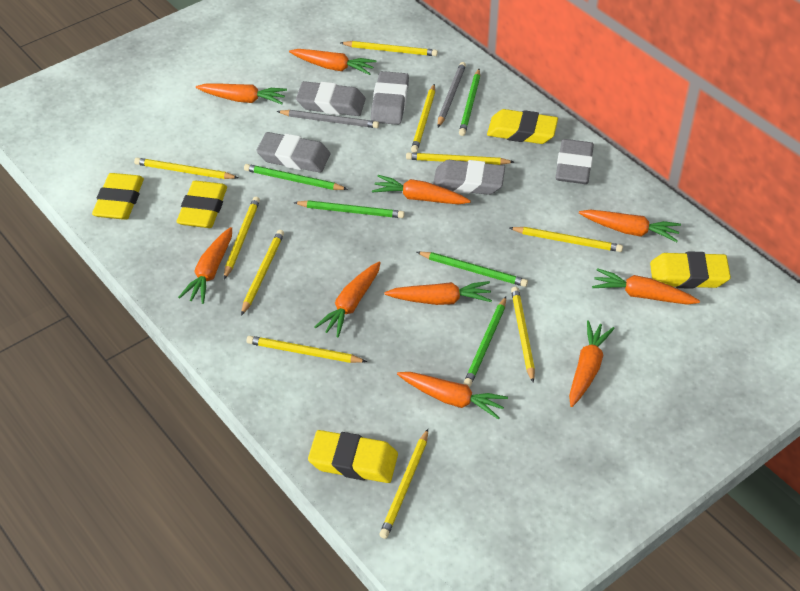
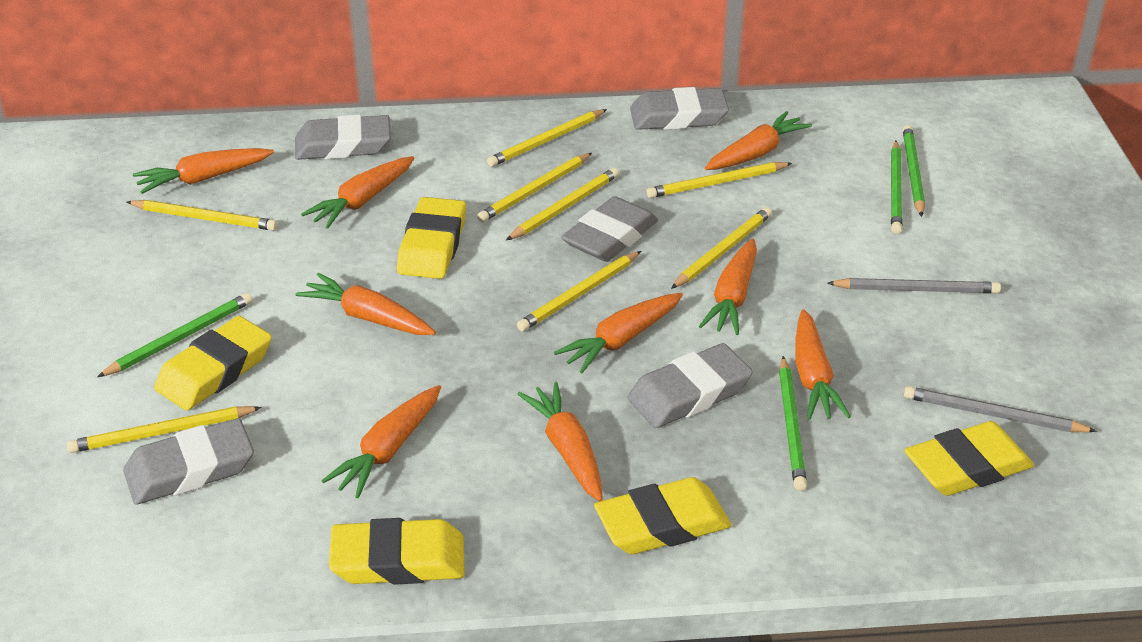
green pencil: 5 -> 4
orange carrot: 10 -> 9
yellow pencil: 10 -> 8

